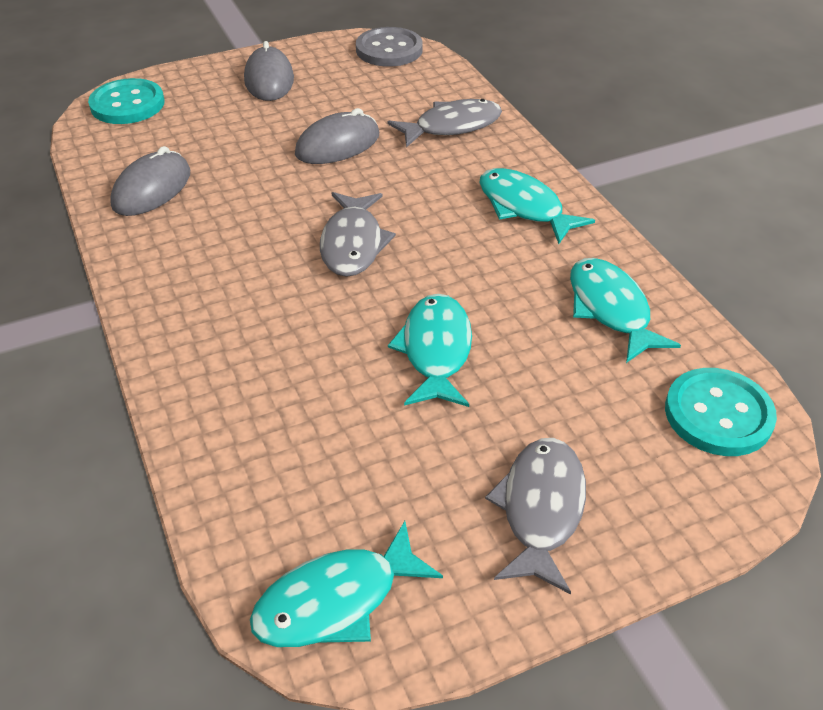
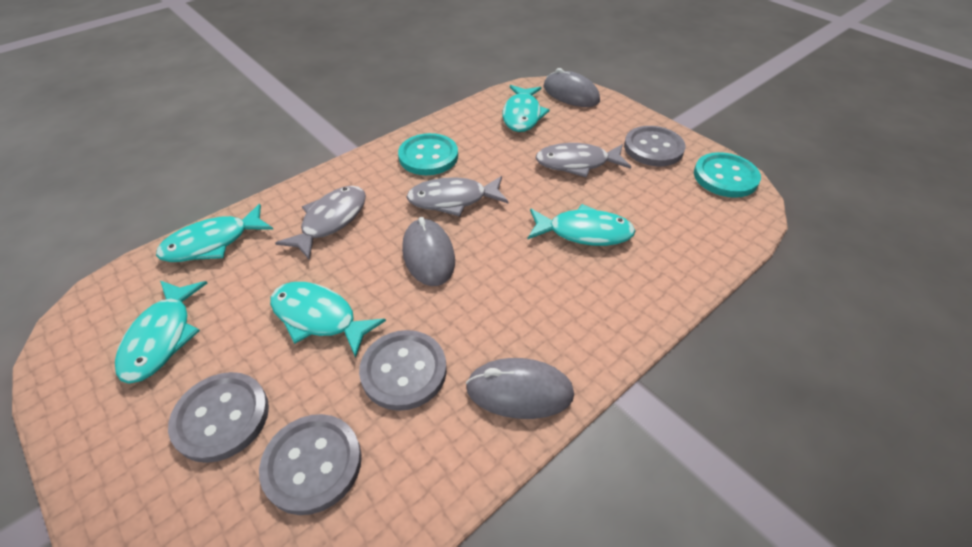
grey button: 1 -> 4
turquoise fish: 4 -> 5

